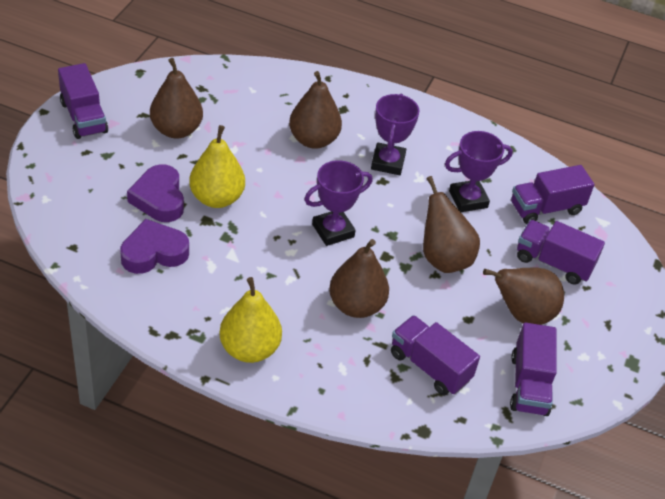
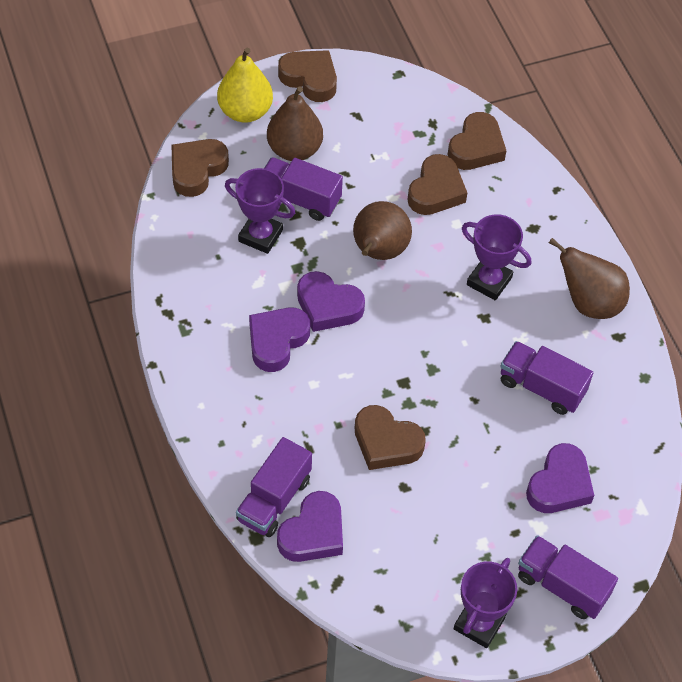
brown heart: 0 -> 5
brown pear: 5 -> 3
purple heart: 2 -> 4
purple truck: 5 -> 4
yellow pear: 2 -> 1

